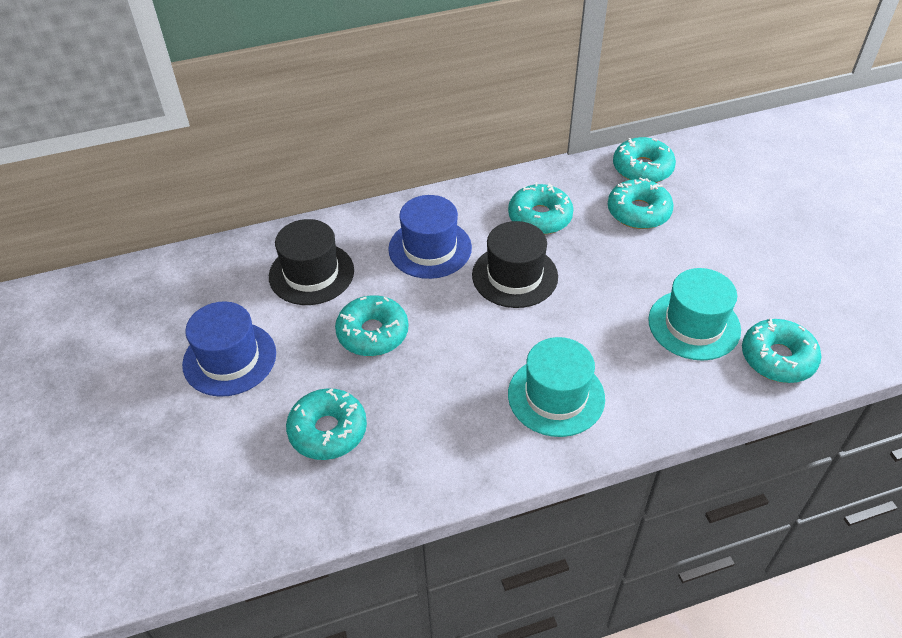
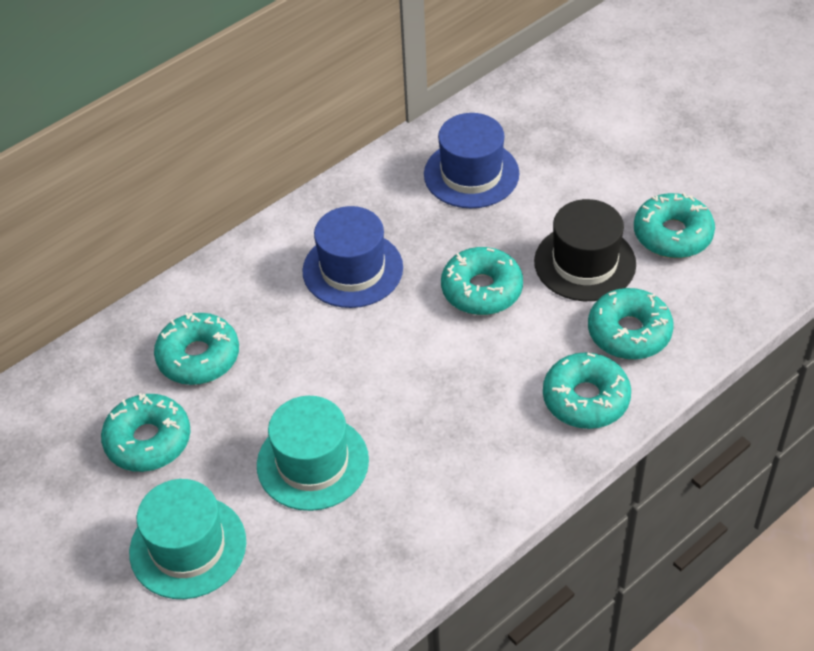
black hat: 2 -> 1

